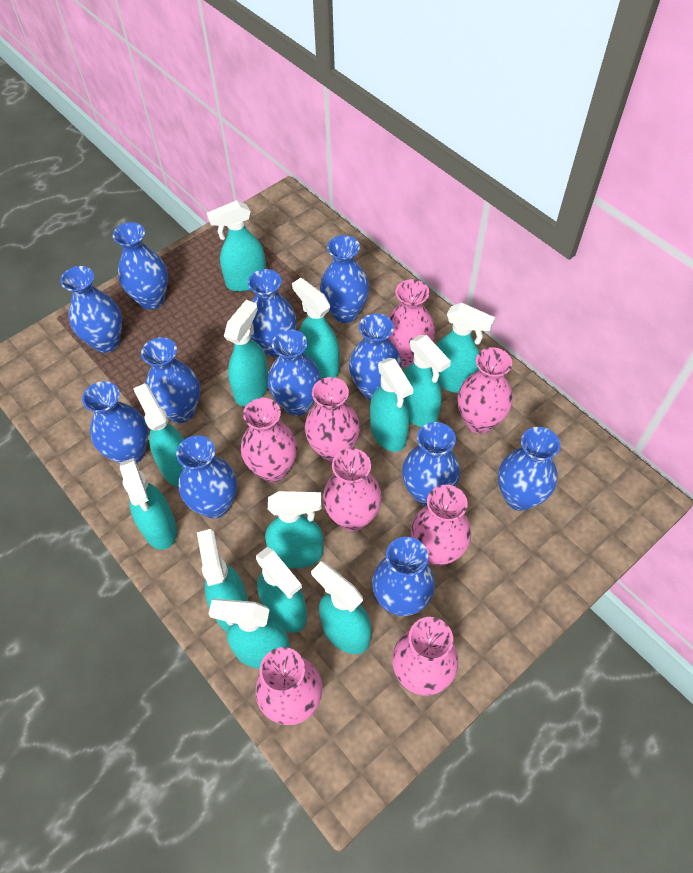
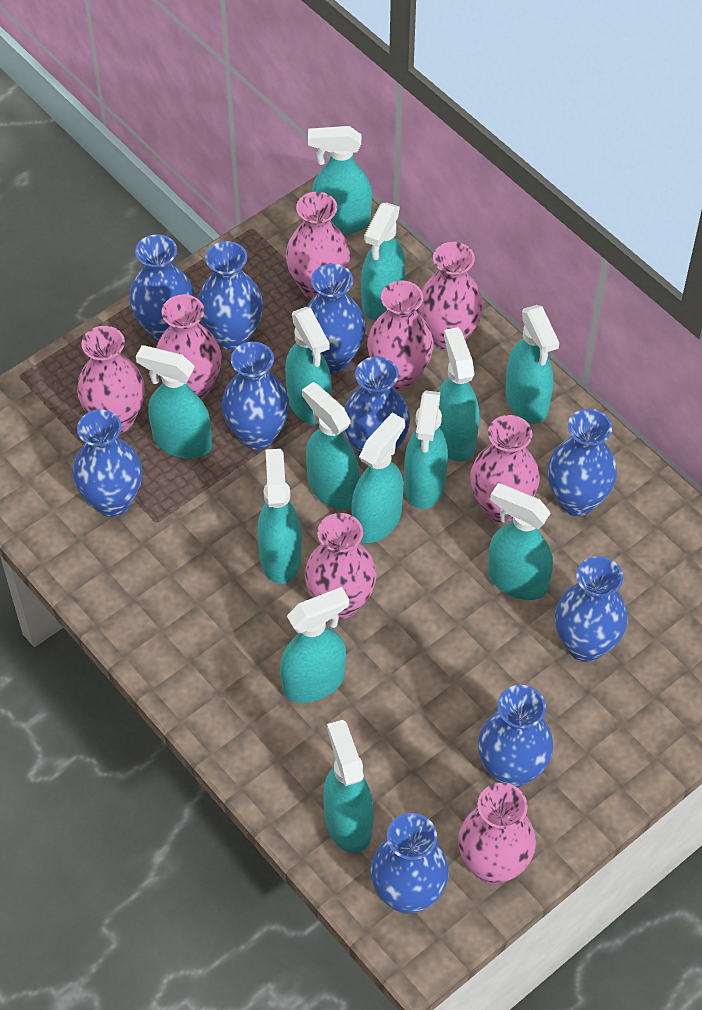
blue vase: 12 -> 10

